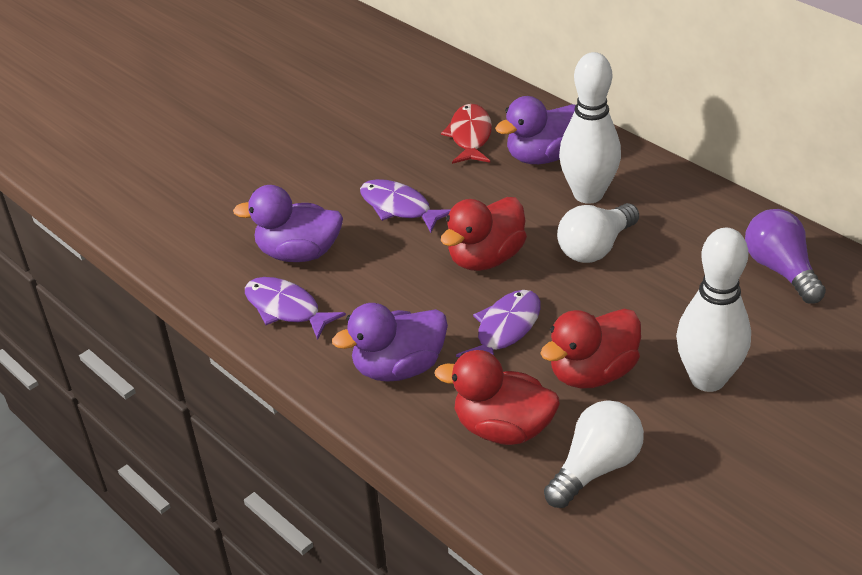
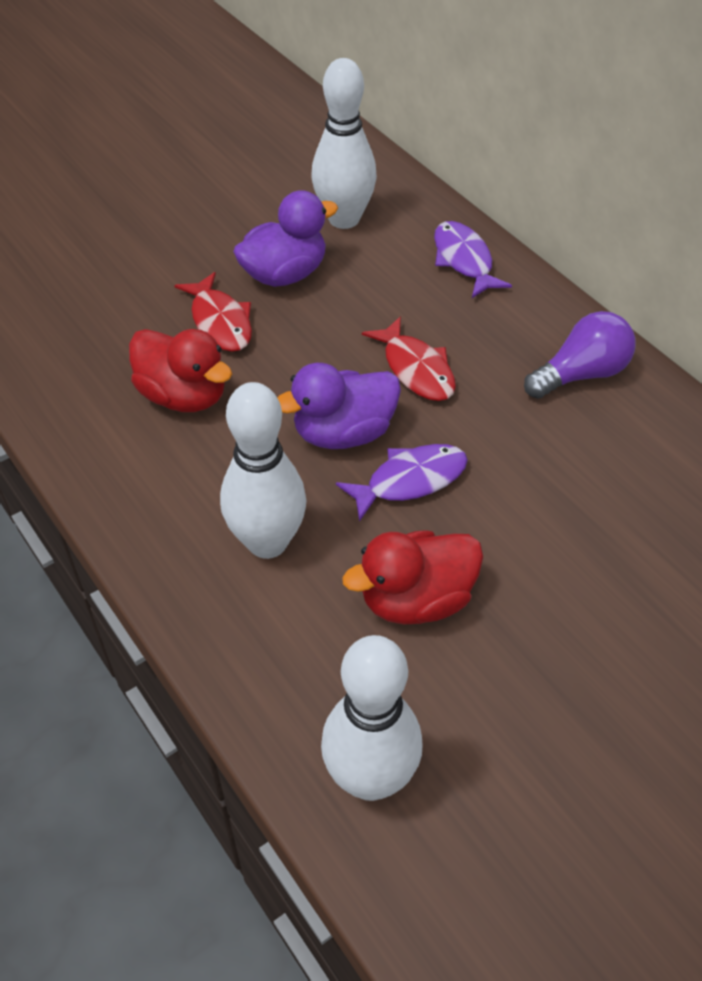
purple duck: 3 -> 2
purple fish: 3 -> 2
red duck: 3 -> 2
red fish: 1 -> 2
white bowling pin: 2 -> 3
white light bulb: 2 -> 0

